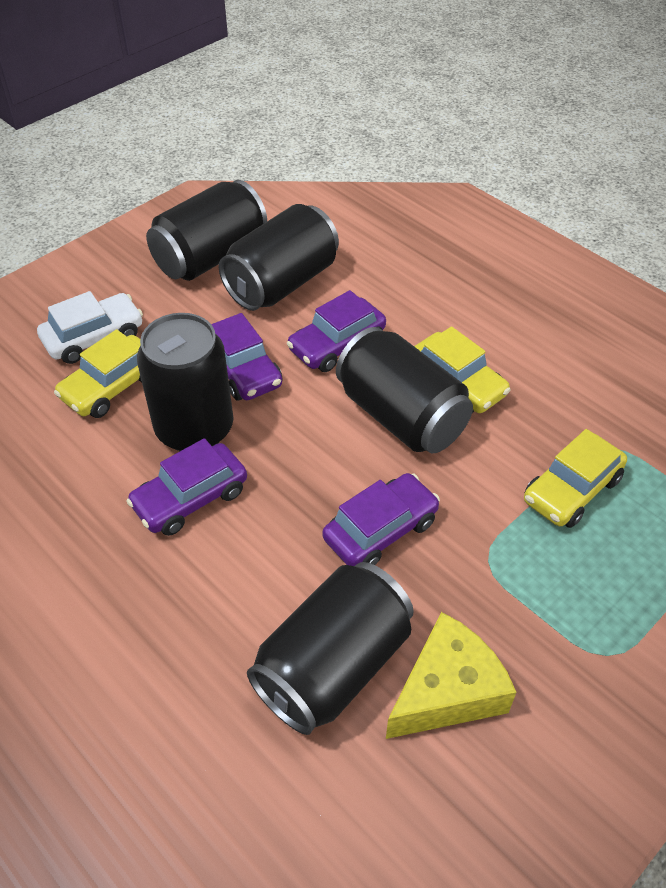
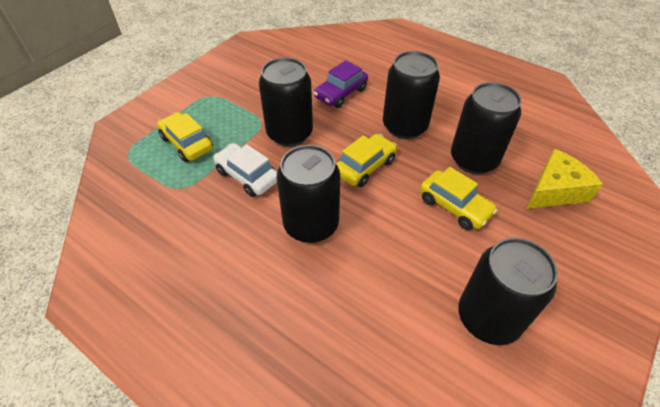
purple car: 4 -> 1

